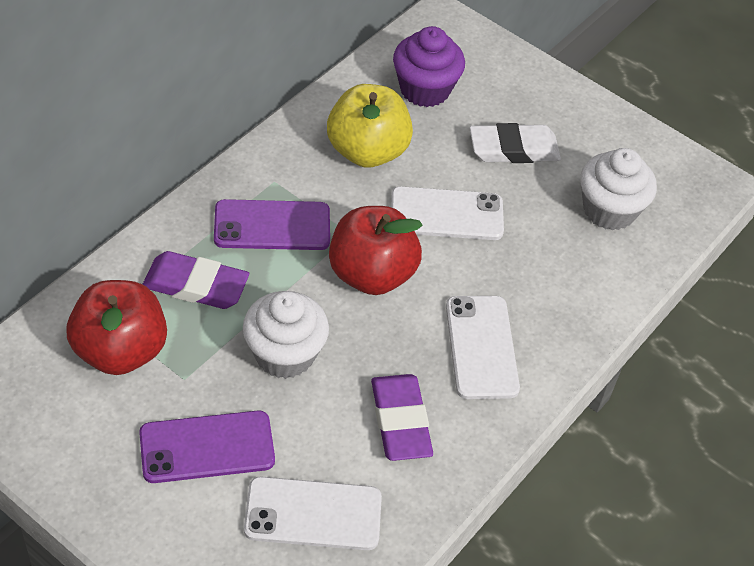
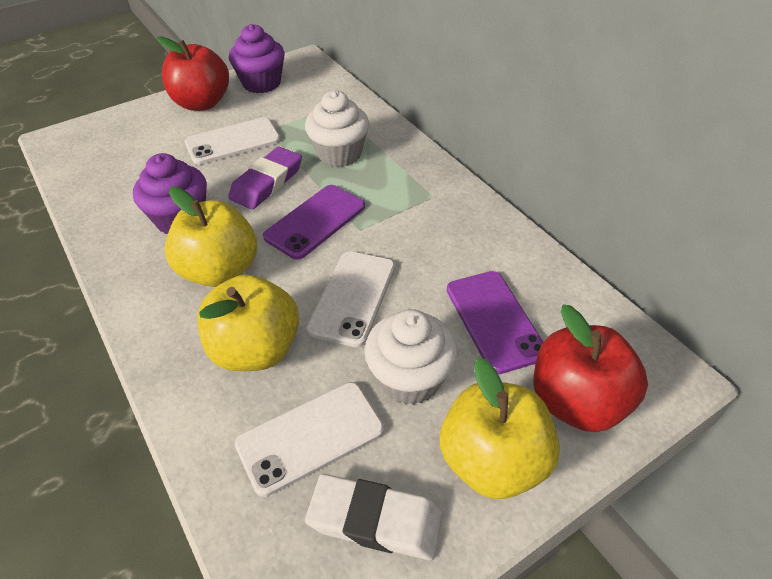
purple cupcake: 1 -> 2
purple eraser: 2 -> 1
yellow apple: 1 -> 3

